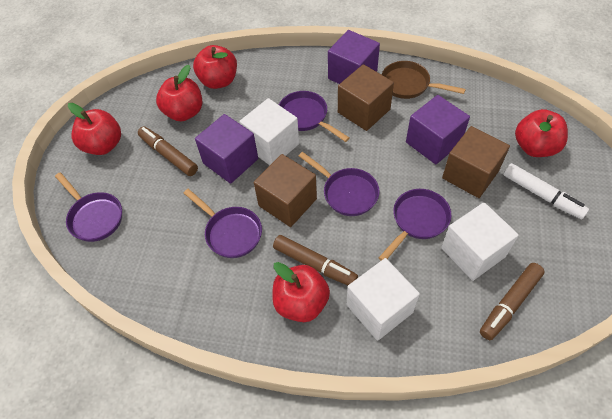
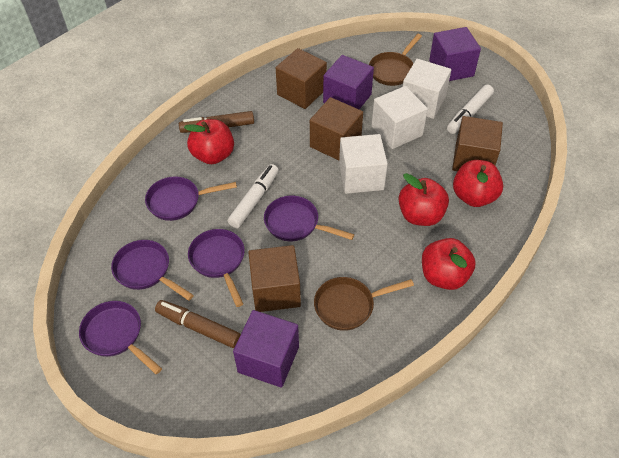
brown cube: 3 -> 4
brown marker: 3 -> 2
brown pan: 1 -> 2
red apple: 5 -> 4
white marker: 1 -> 2

